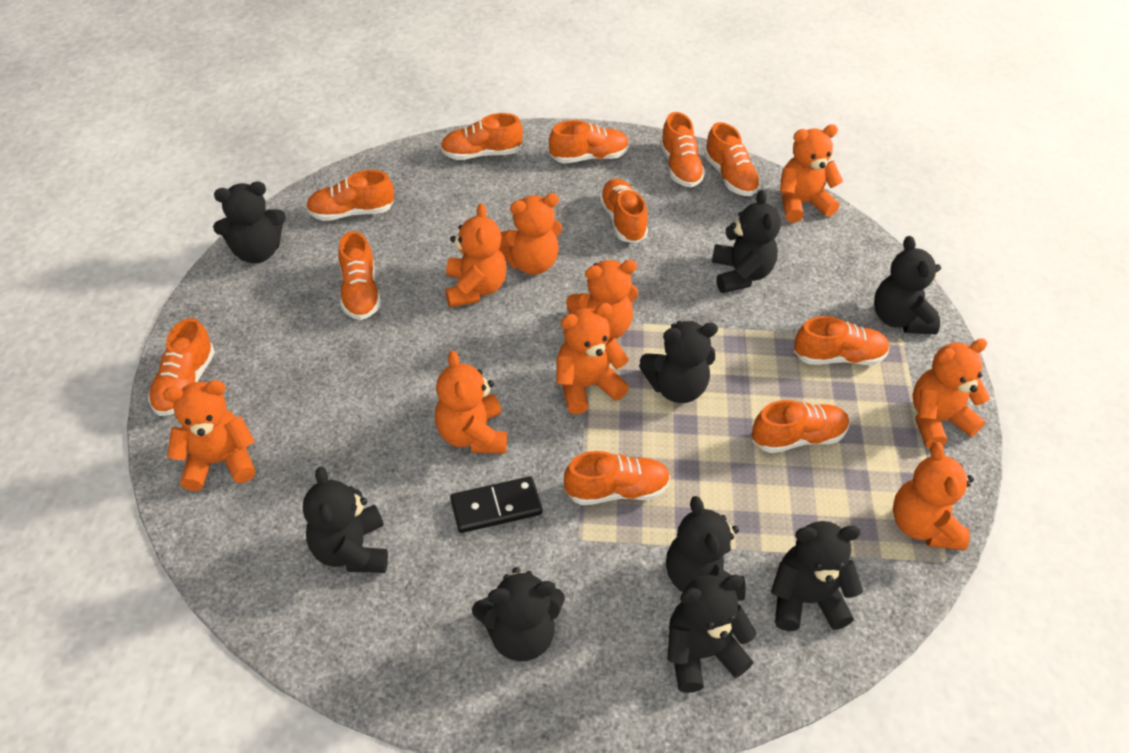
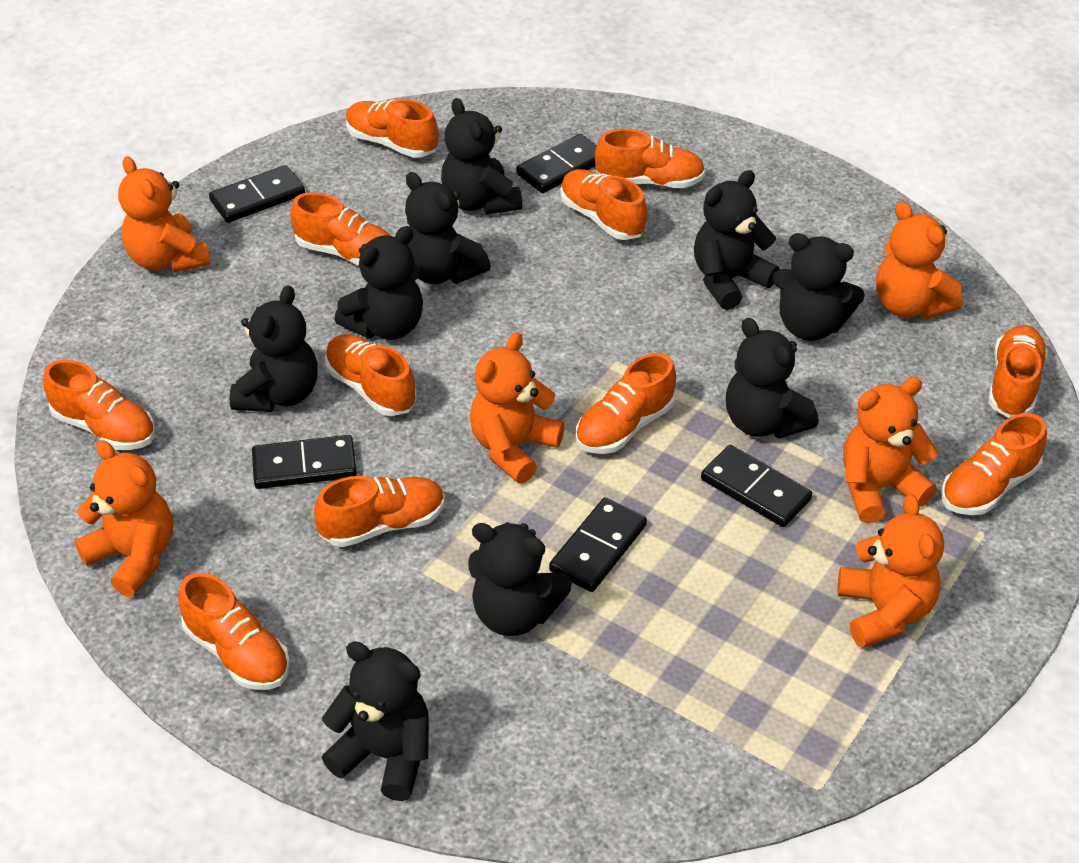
black domino: 1 -> 5
orange teddy bear: 9 -> 6

